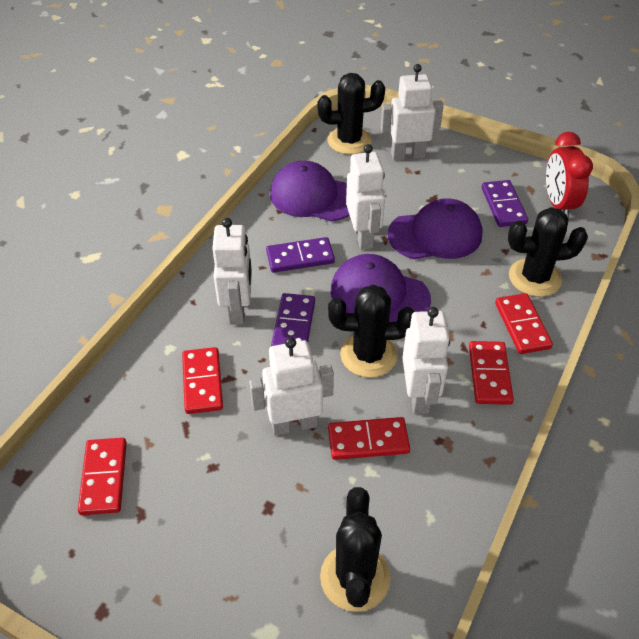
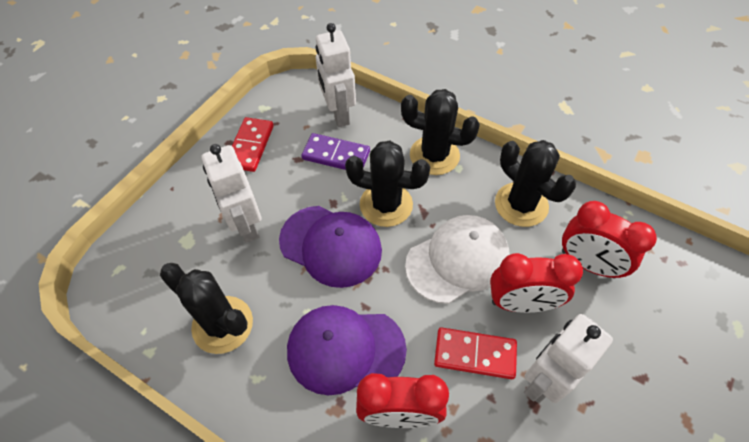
purple cap: 3 -> 2
purple domino: 3 -> 1
red clock: 1 -> 3
red domino: 5 -> 2
white cap: 0 -> 1
white robot: 5 -> 3

